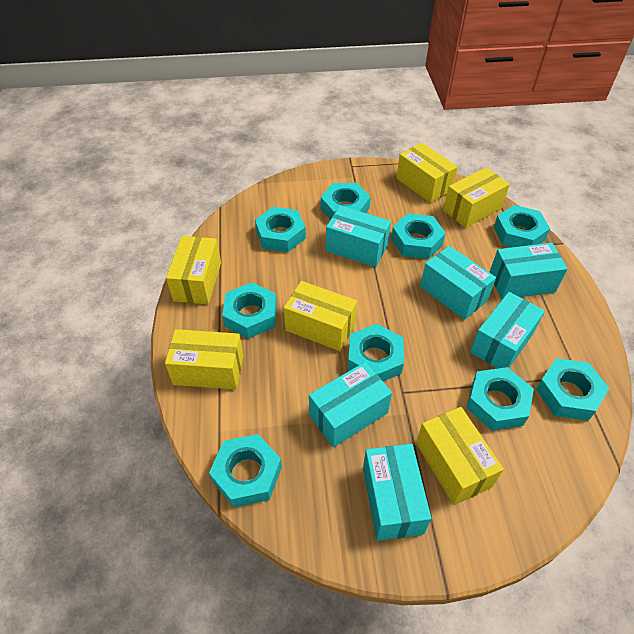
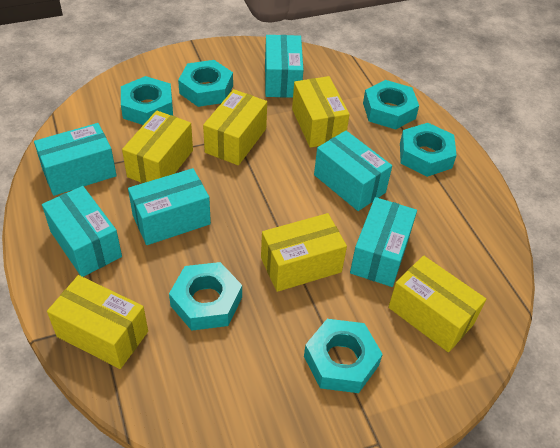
turquoise nut: 9 -> 6

